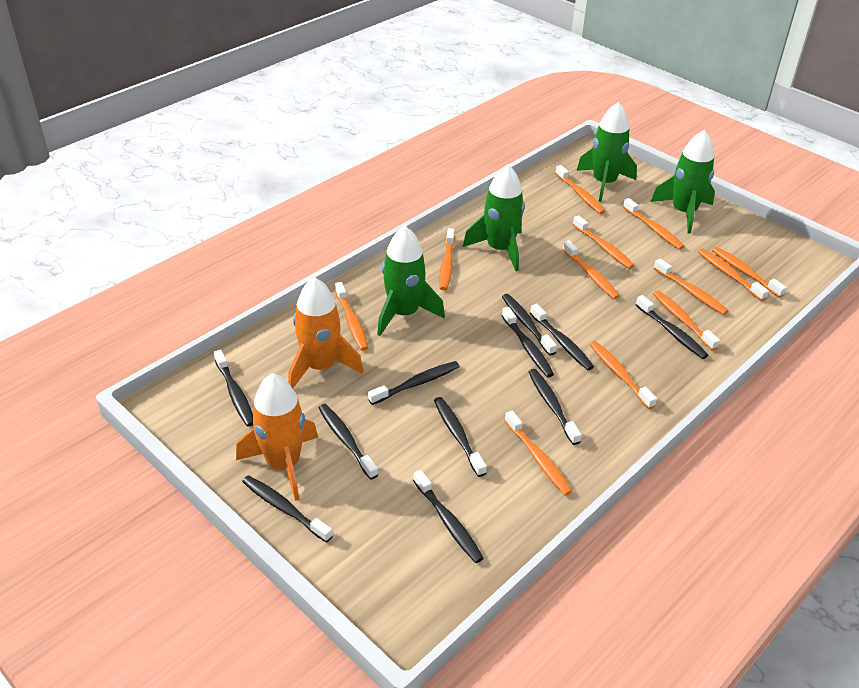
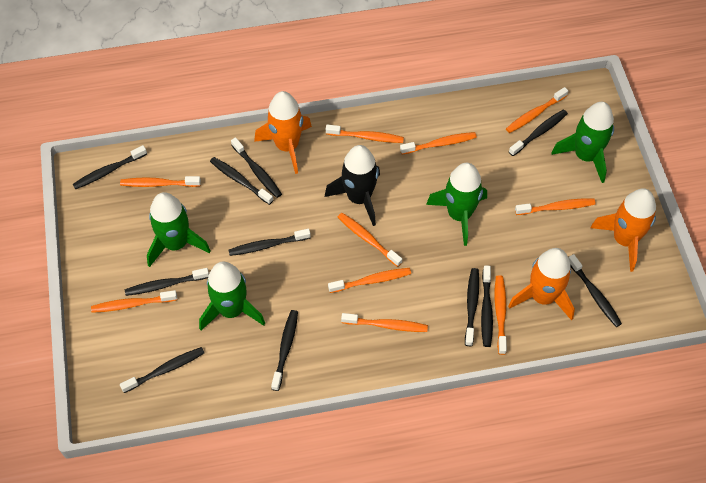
black rocket: 0 -> 1
orange rocket: 2 -> 3
orange toothbrush: 12 -> 10

